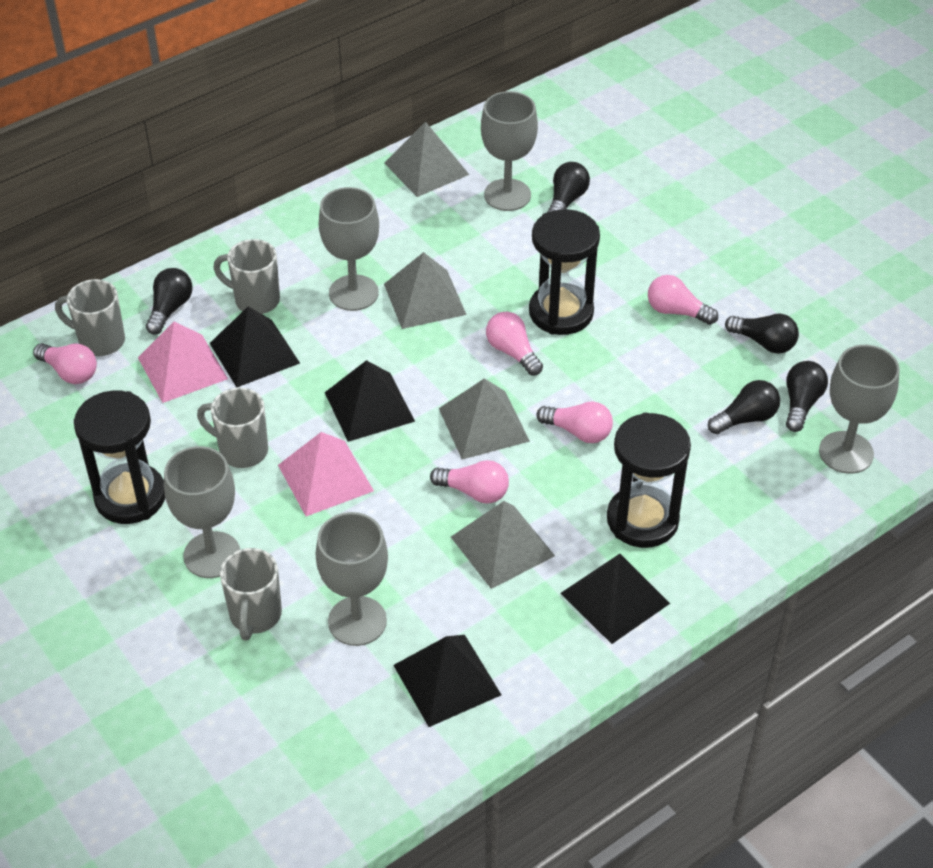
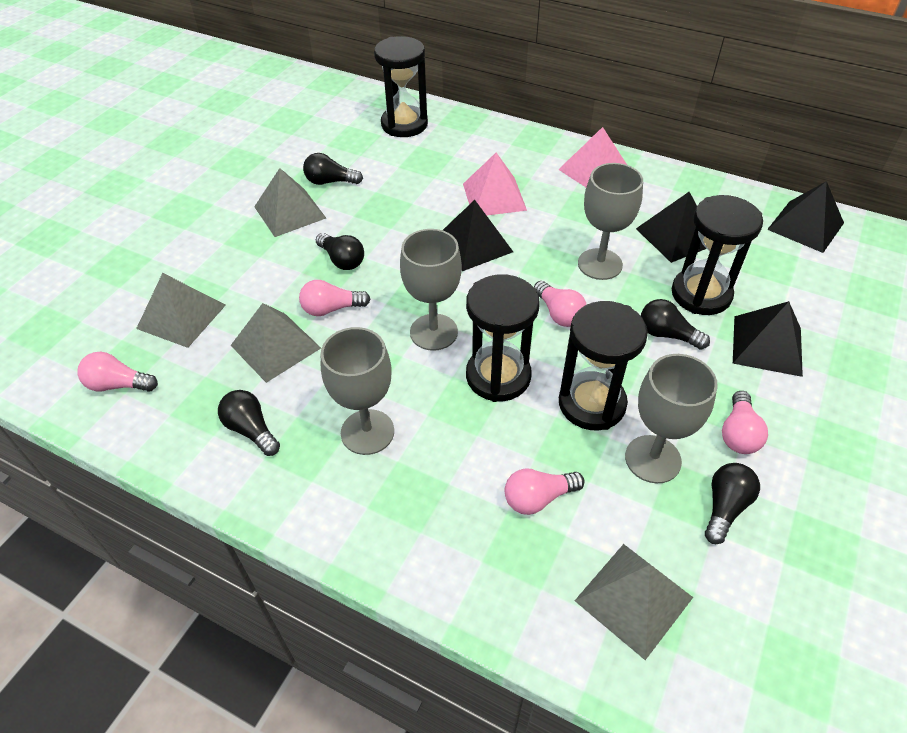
black hourglass: 3 -> 4
grey goblet: 5 -> 4
grey mug: 4 -> 0

